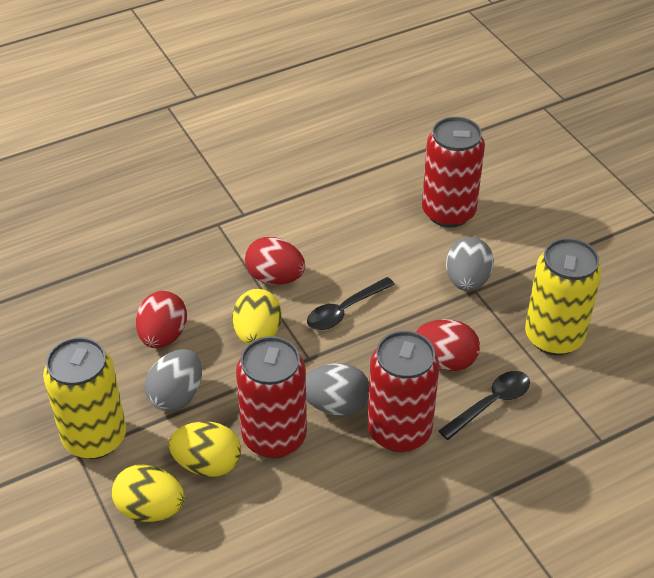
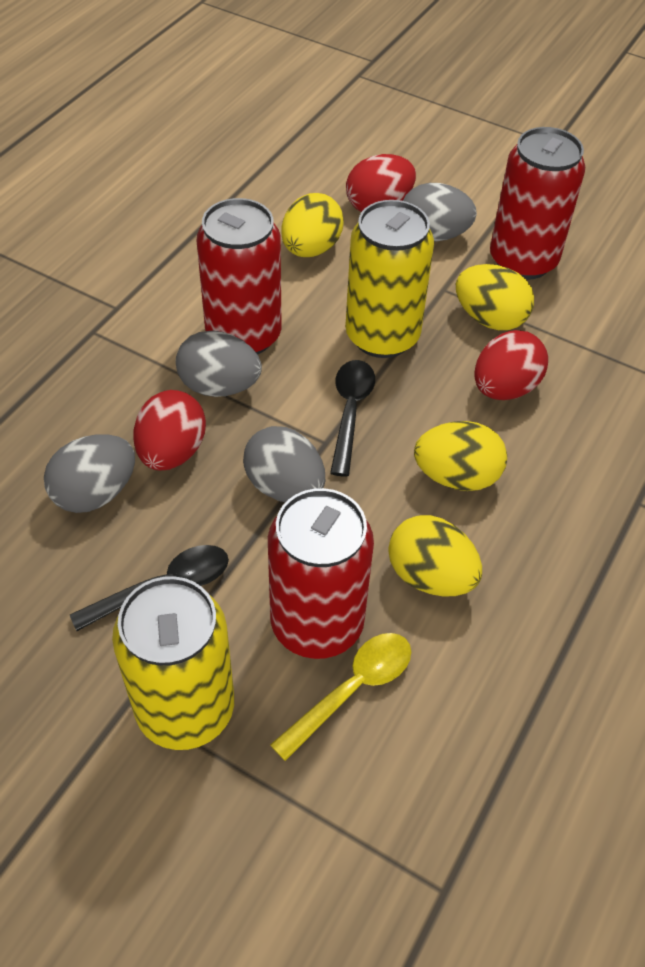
grey egg: 3 -> 4
yellow egg: 3 -> 4
yellow spoon: 0 -> 1

